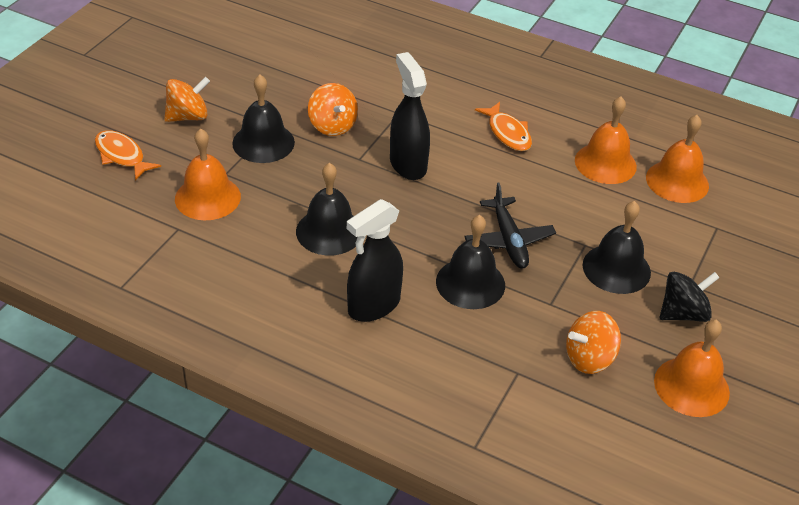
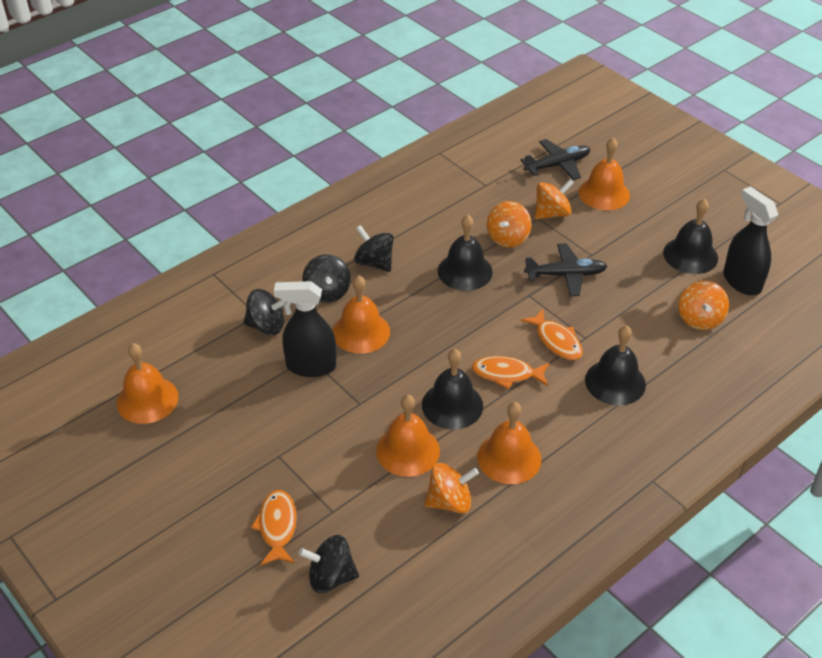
black plane: 1 -> 2
black spinning top: 1 -> 4
orange bell: 4 -> 5
orange fish: 2 -> 3
orange spinning top: 3 -> 4

